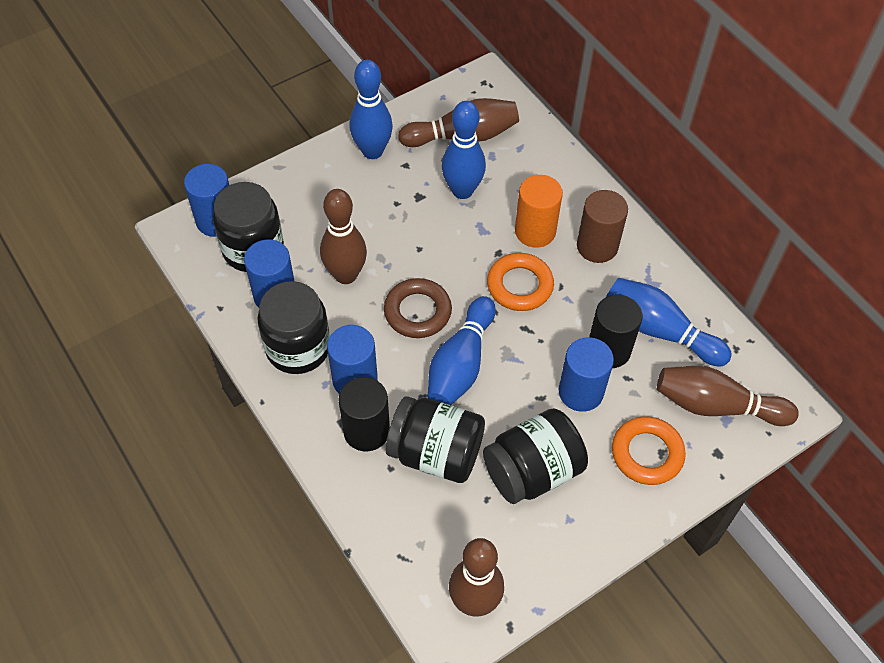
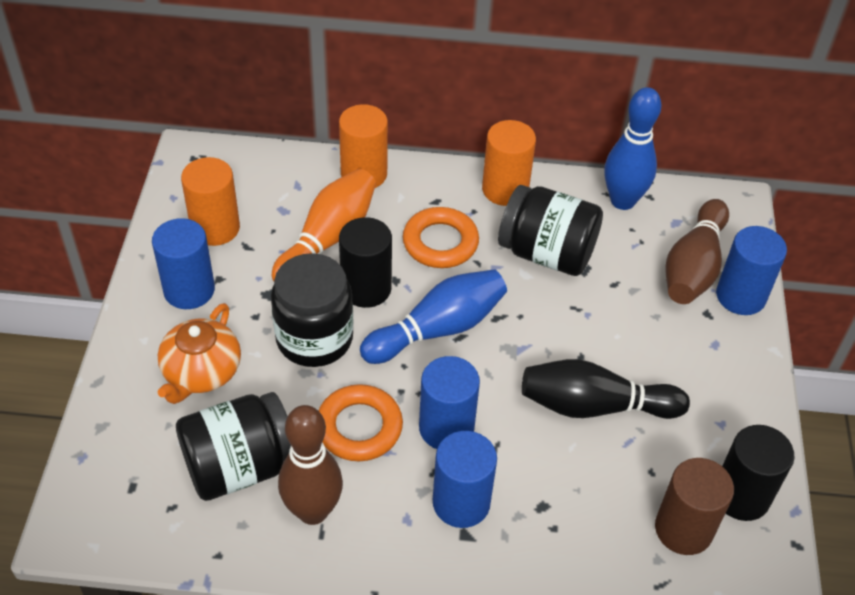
black bowling pin: 0 -> 1
black jar: 4 -> 3
blue bowling pin: 4 -> 2
brown bowling pin: 4 -> 2
brown ring: 1 -> 0
orange bowling pin: 0 -> 1
orange cylinder: 1 -> 3
orange teapot: 0 -> 1

